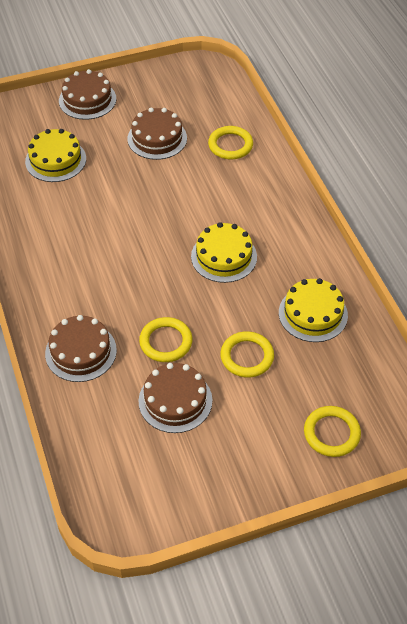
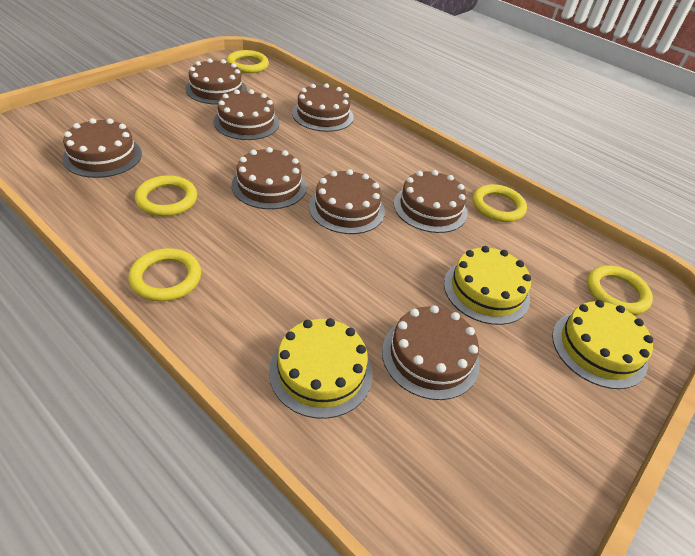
brown cake: 4 -> 8
yellow ring: 4 -> 5

